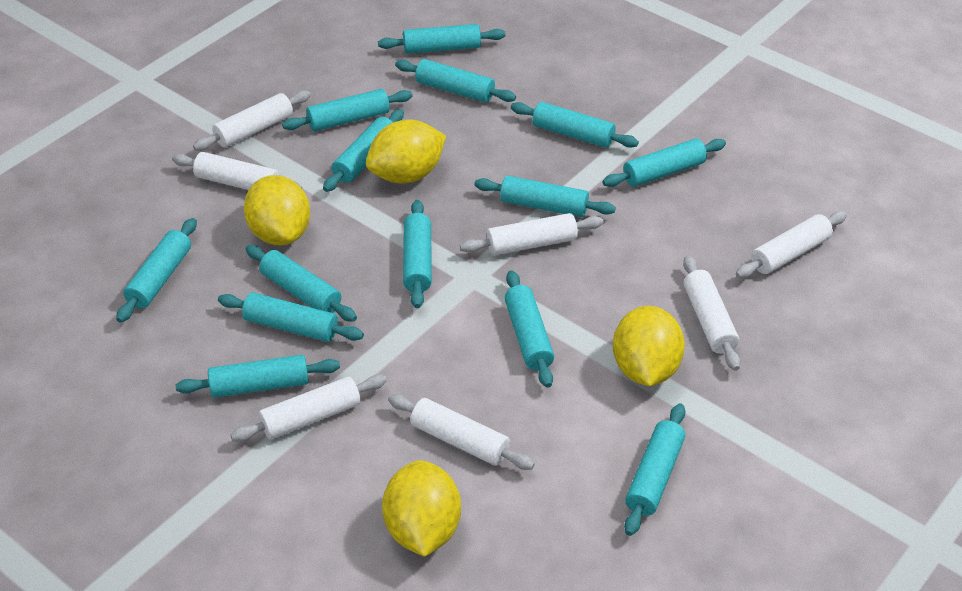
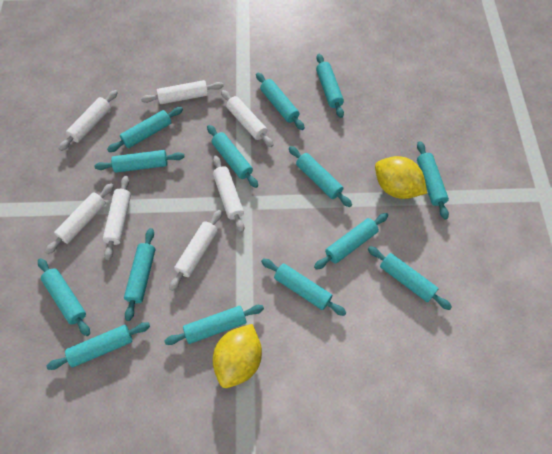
yellow lemon: 4 -> 2

